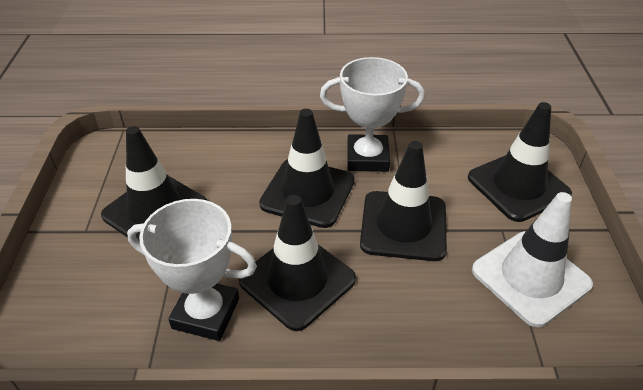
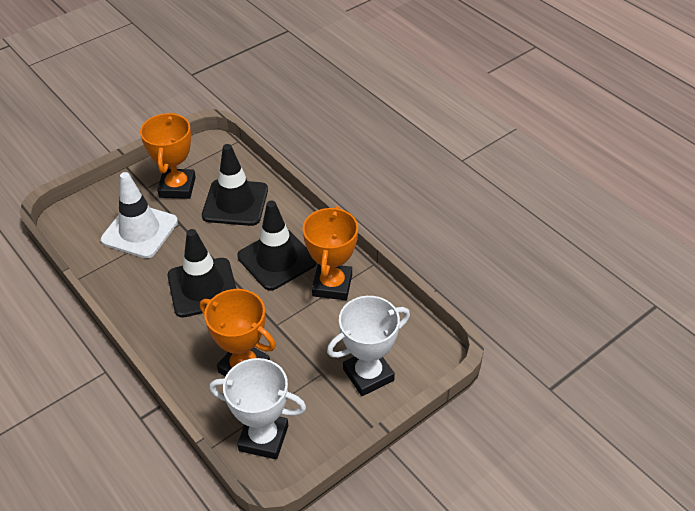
black traffic cone: 5 -> 3
orange trophy: 0 -> 3

